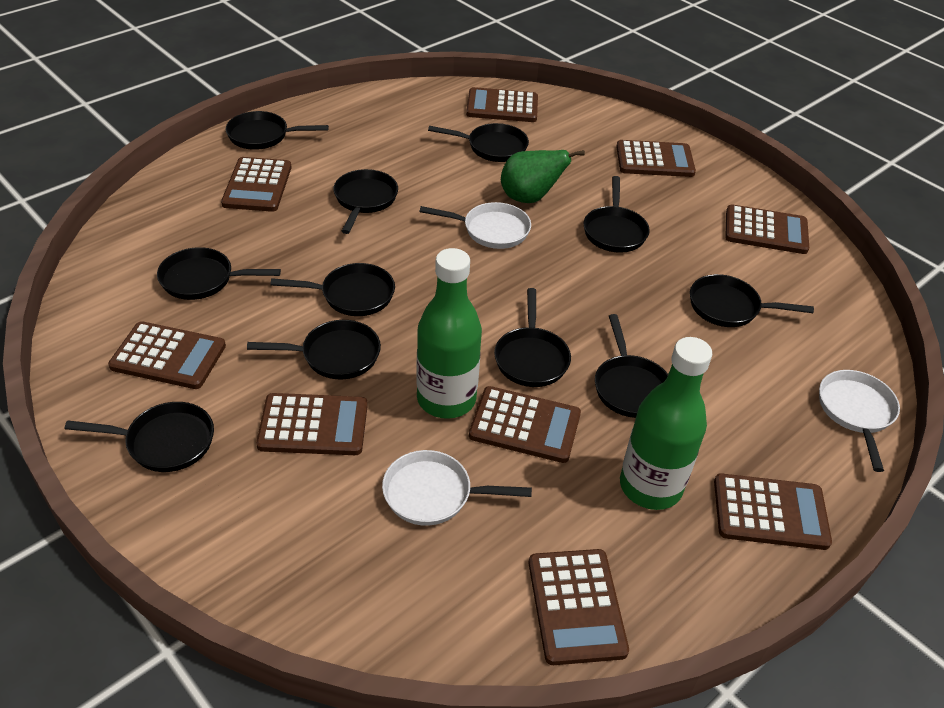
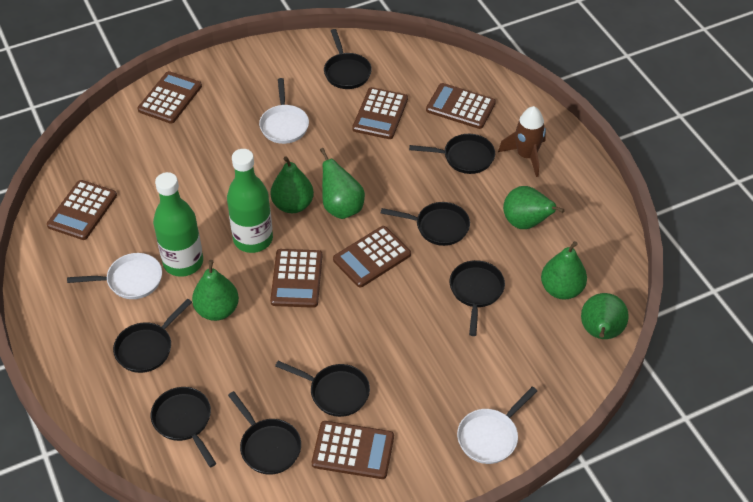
black pan: 11 -> 8
brown calculator: 9 -> 7
brown rocket: 0 -> 1
green pear: 1 -> 6

